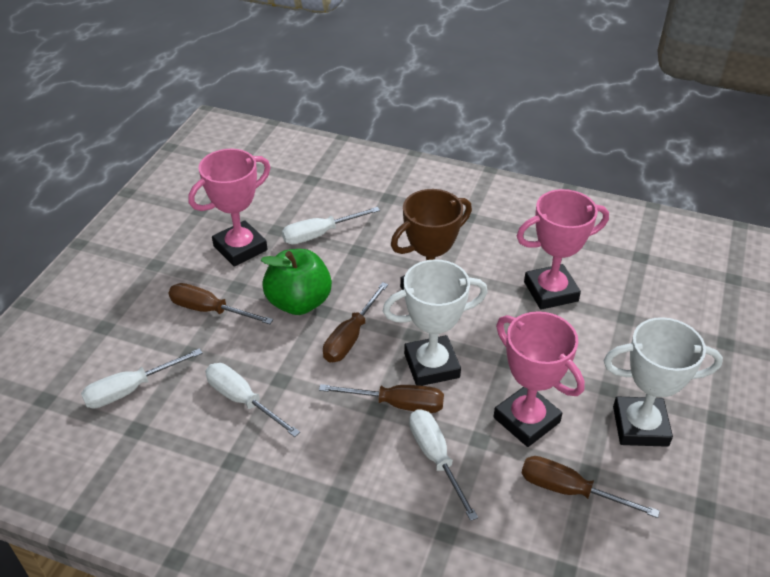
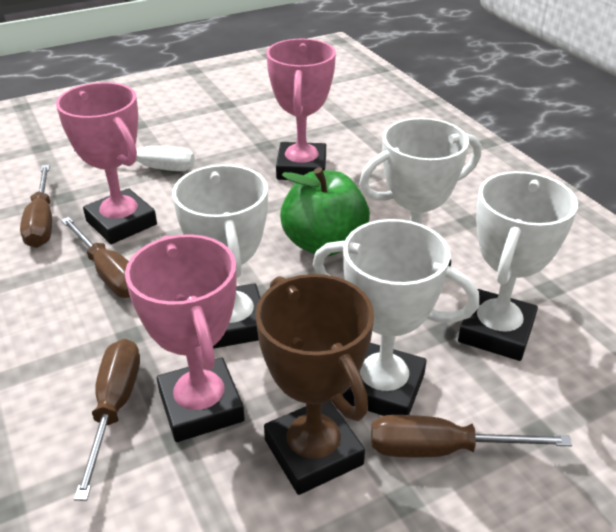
white screwdriver: 4 -> 1
white trophy: 2 -> 4

